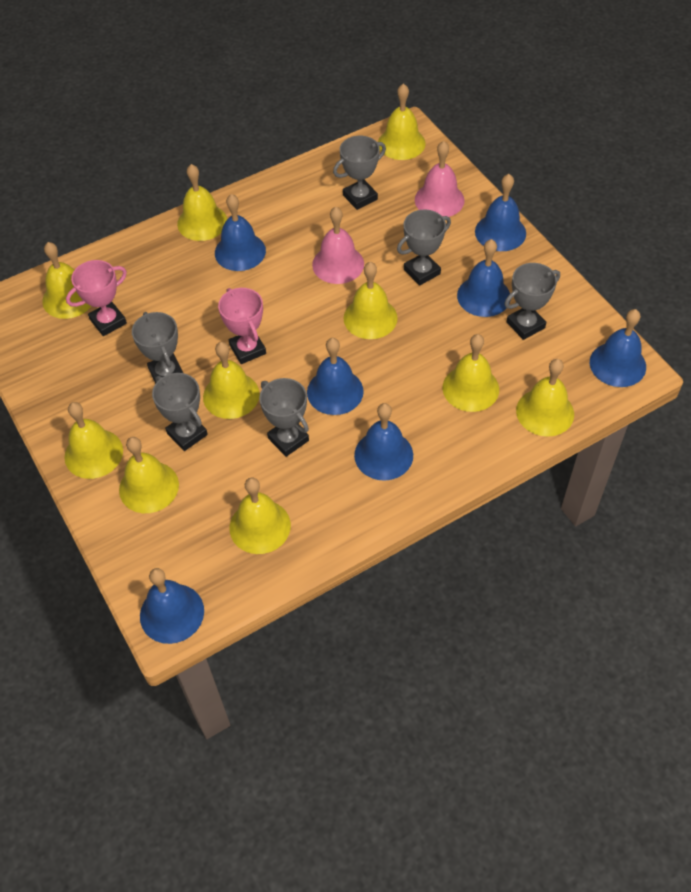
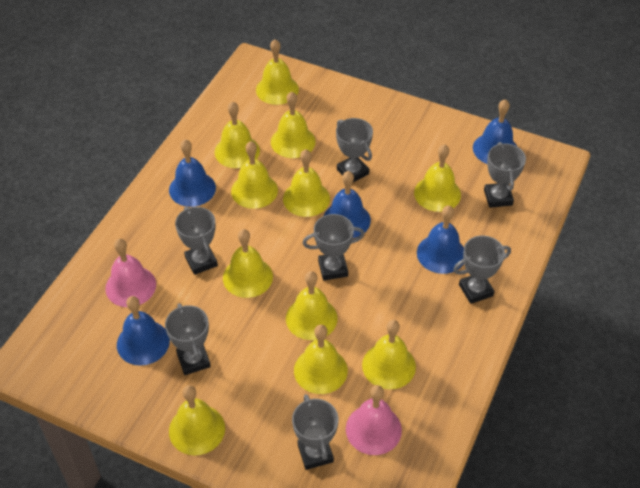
blue bell: 7 -> 5
grey trophy: 6 -> 7
pink trophy: 2 -> 0
yellow bell: 10 -> 11

